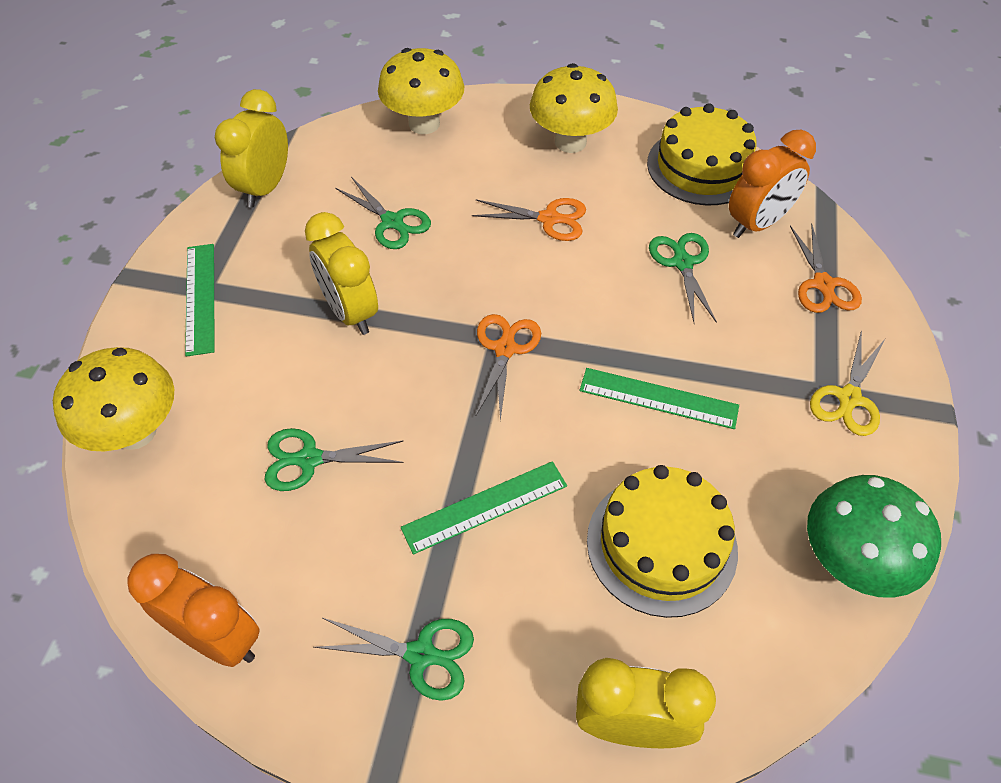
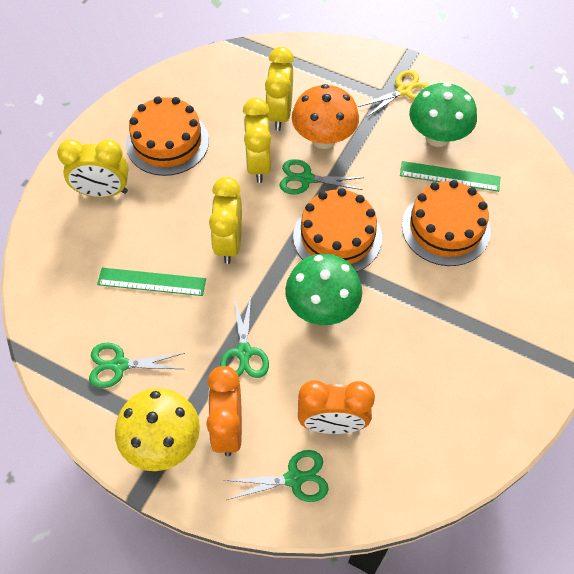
green mushroom: 1 -> 2
green ruler: 3 -> 2
orange cake: 0 -> 3
orange mushroom: 0 -> 1
orange scissors: 3 -> 0
yellow cake: 2 -> 0
yellow clock: 3 -> 4
yellow mushroom: 3 -> 1

